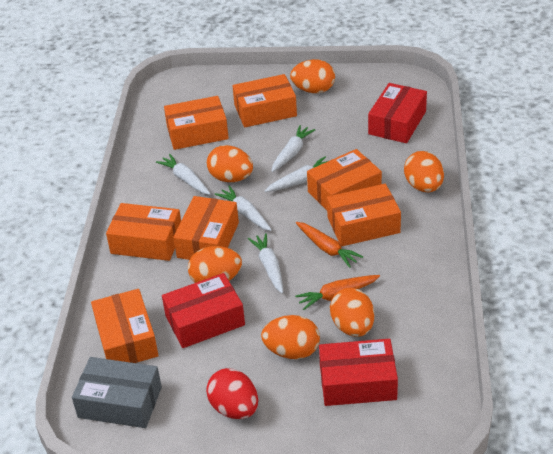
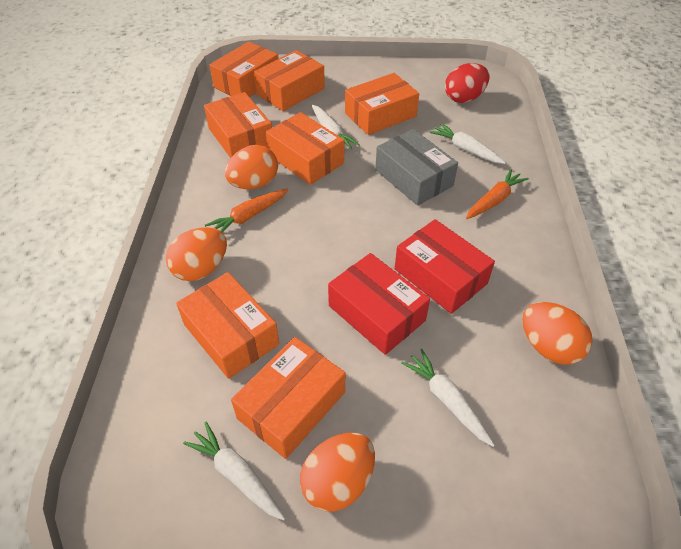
orange egg: 6 -> 4
red box: 3 -> 2
white carrot: 5 -> 4

